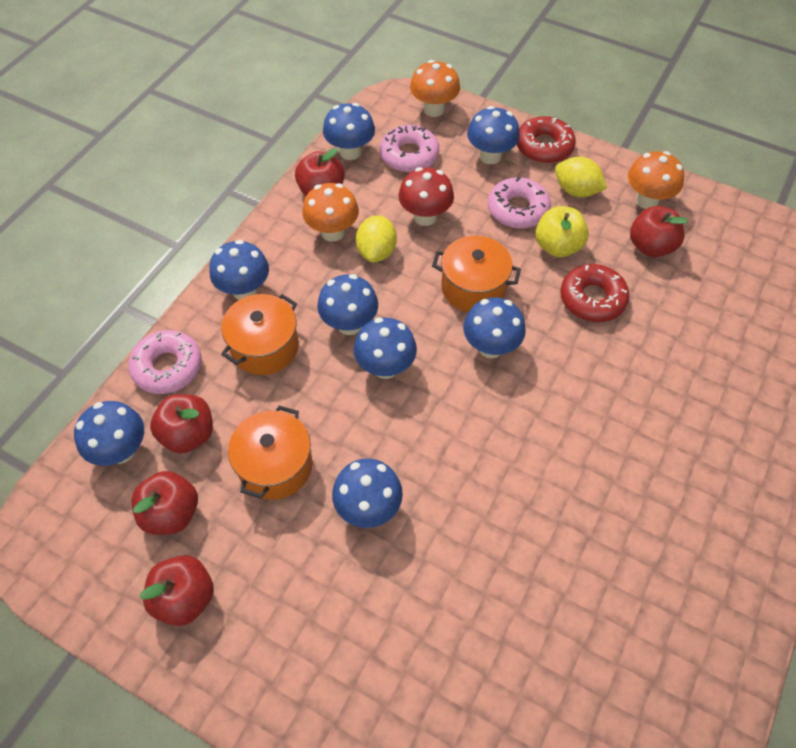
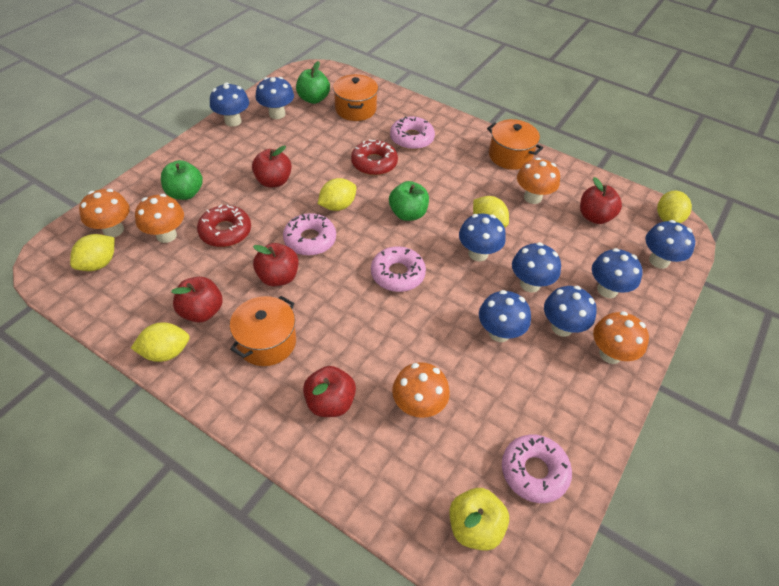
green apple: 0 -> 3
orange mushroom: 3 -> 5
pink donut: 3 -> 4
red mushroom: 1 -> 0
yellow lemon: 2 -> 5

